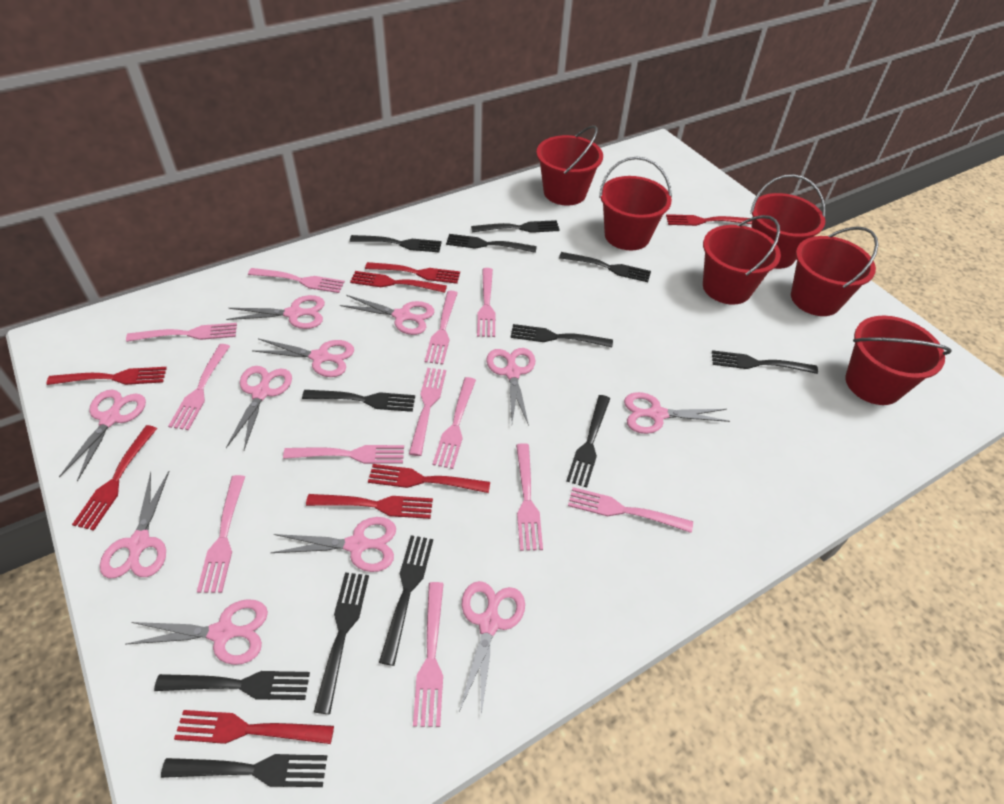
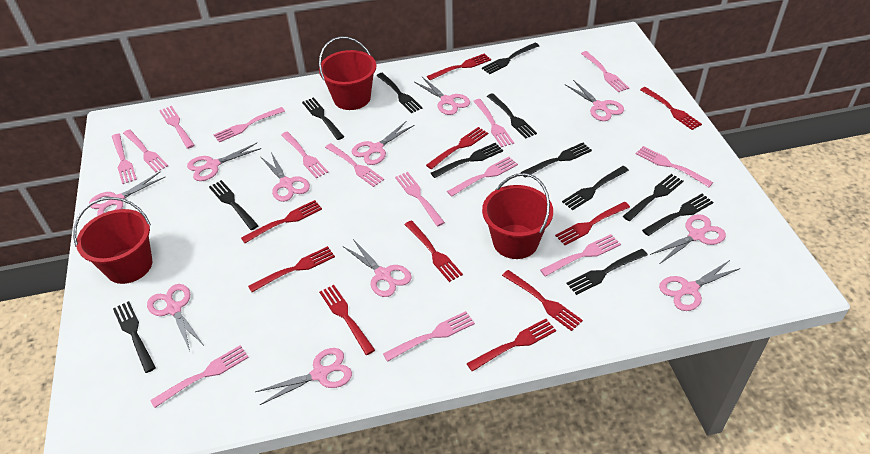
pink fork: 12 -> 14
red bucket: 6 -> 3
red fork: 8 -> 10

